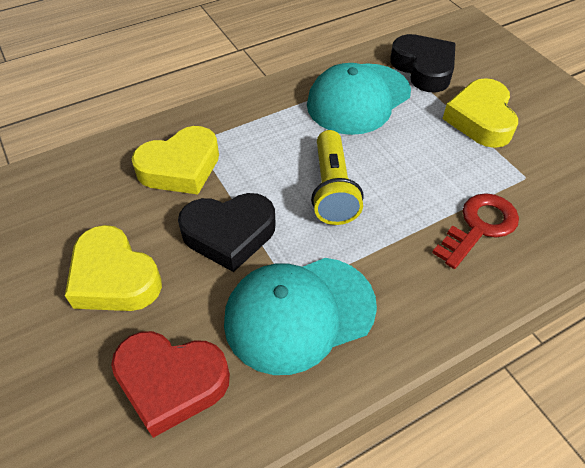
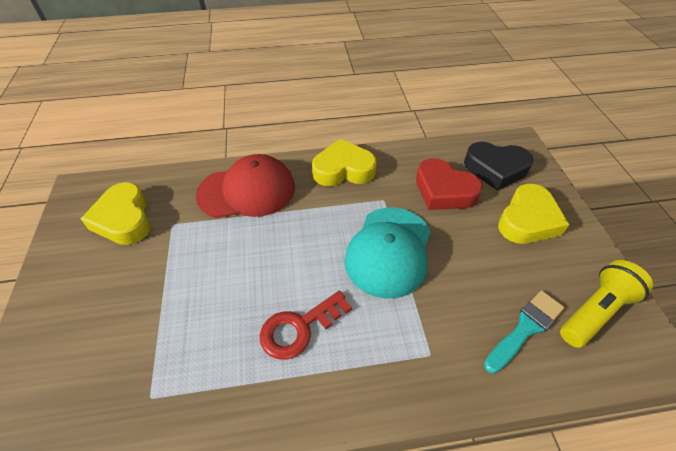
black heart: 2 -> 1
red cap: 0 -> 1
turquoise brush: 0 -> 1
turquoise cap: 2 -> 1

